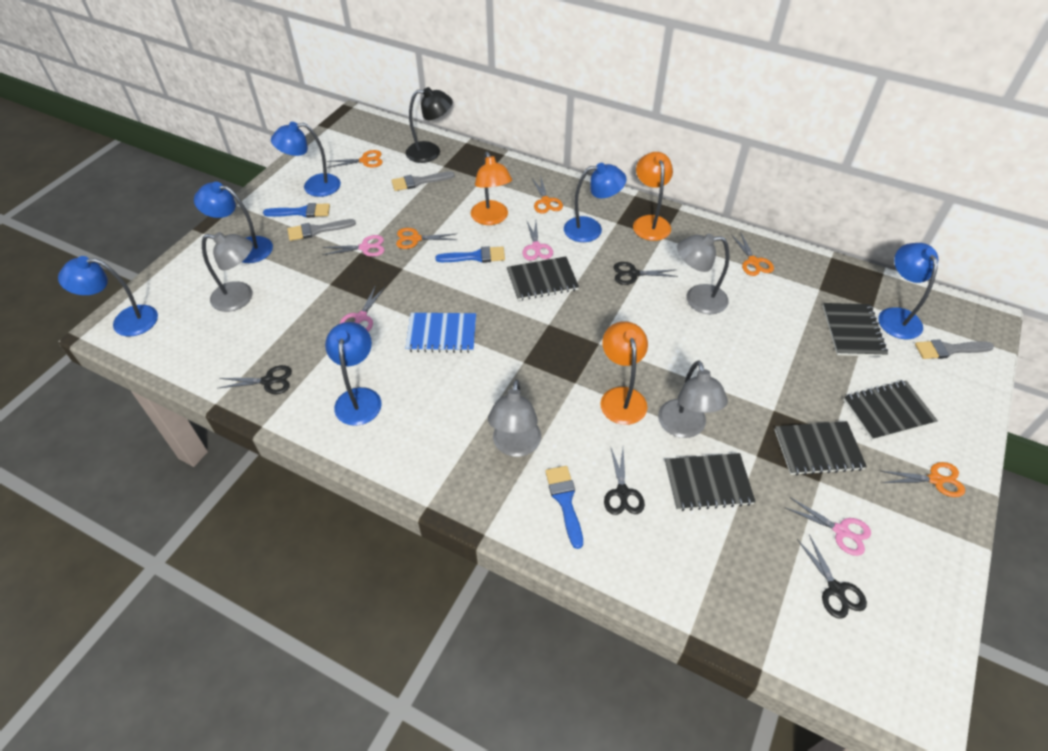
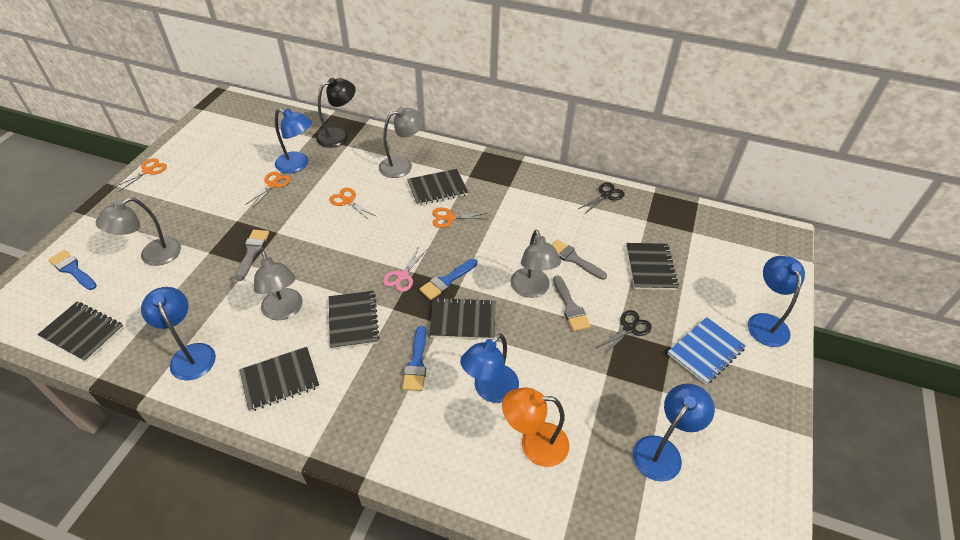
black notebook: 5 -> 6
black scissors: 4 -> 2
blue lamp: 6 -> 5
orange lamp: 3 -> 1
orange scissors: 5 -> 4
pink scissors: 4 -> 1

